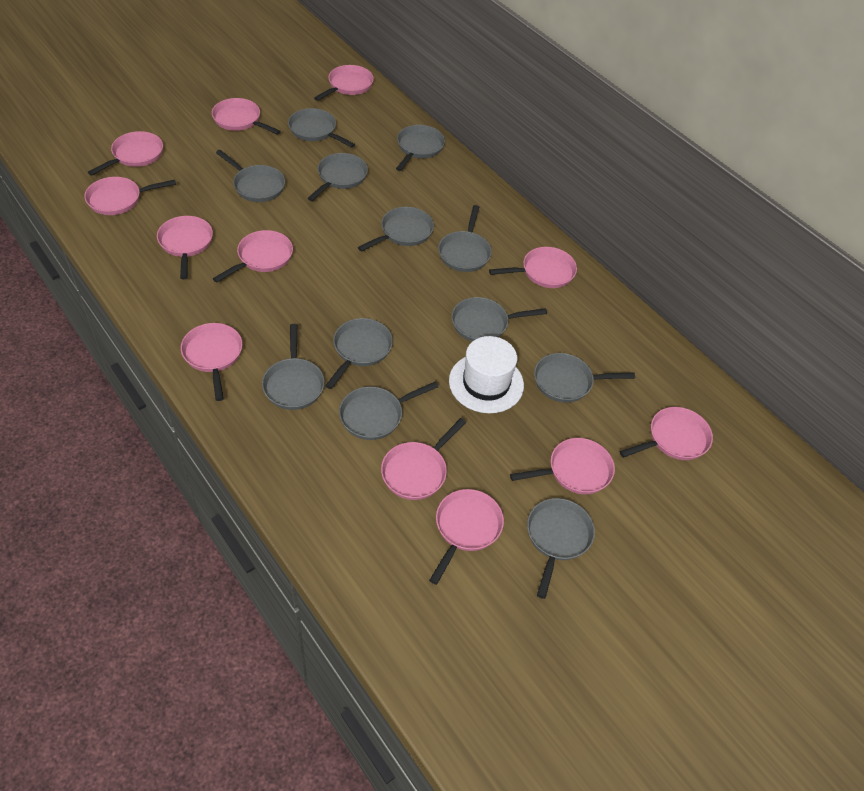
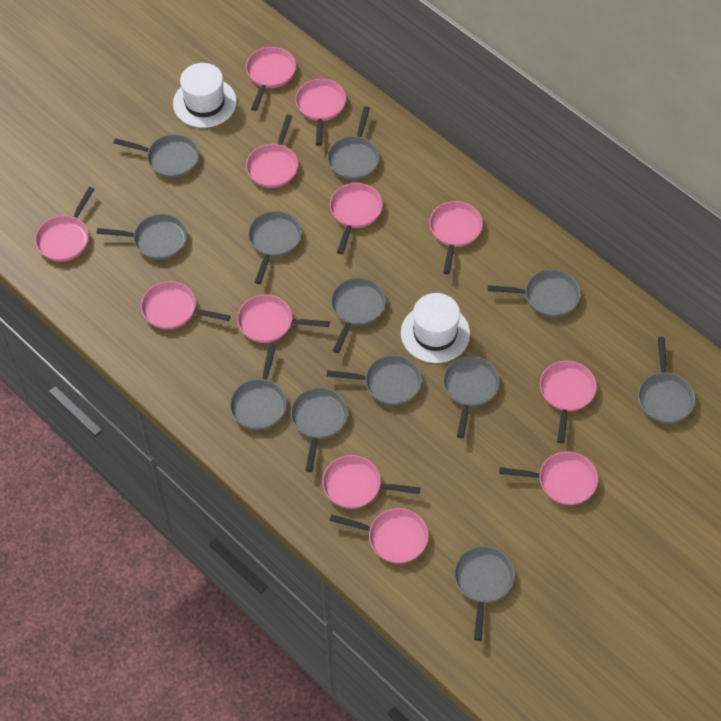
white hat: 1 -> 2

